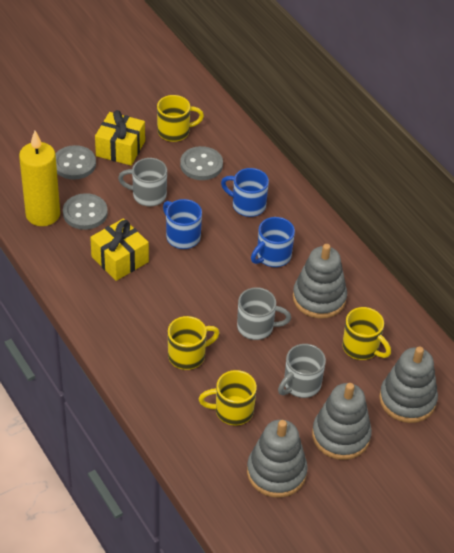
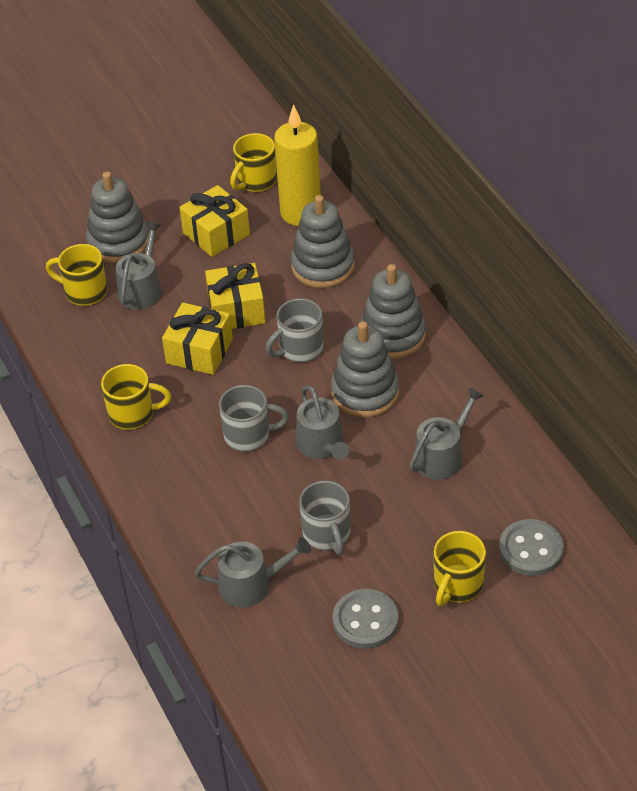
blue mug: 3 -> 0
grey button: 3 -> 2
grey watering can: 0 -> 4
yellow gift: 2 -> 3

